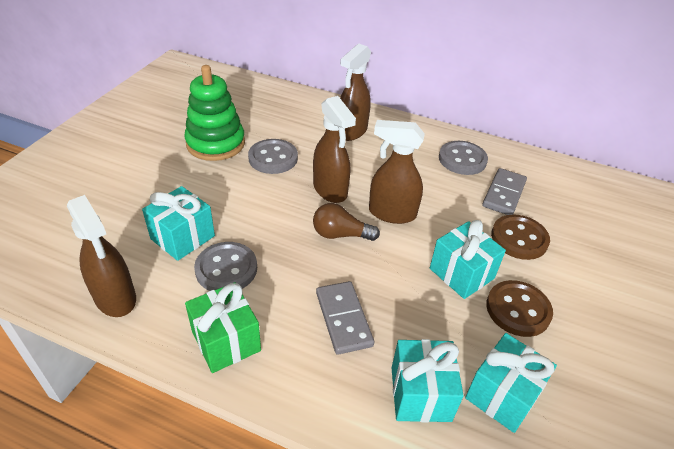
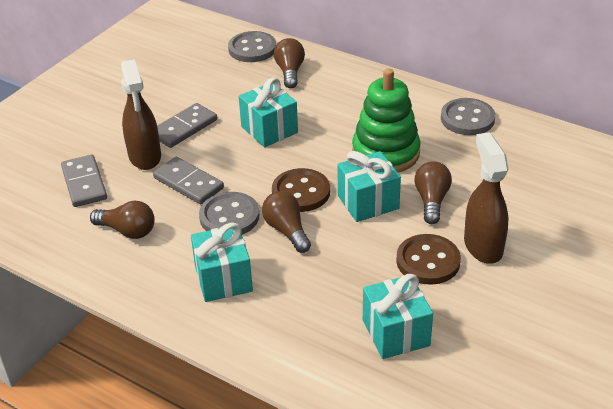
brown light bulb: 1 -> 4
brown spray bottle: 4 -> 2
green gift: 1 -> 0
grey domino: 2 -> 3

